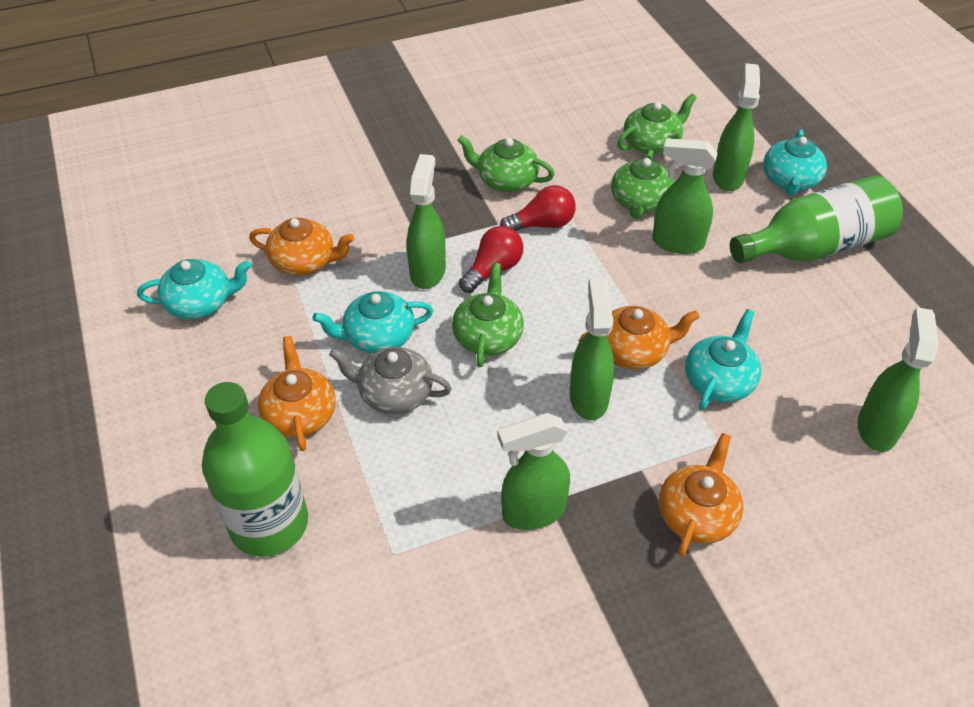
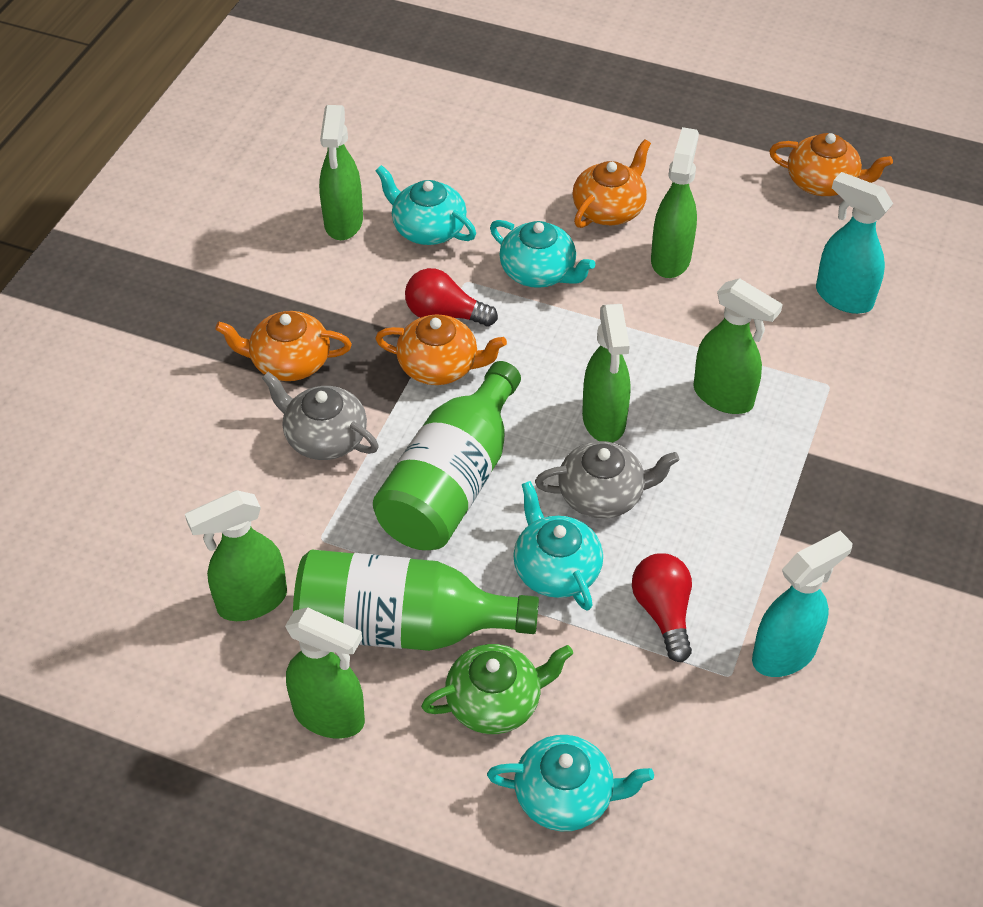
green teapot: 4 -> 1
grey teapot: 1 -> 2
turquoise spray bottle: 0 -> 2

